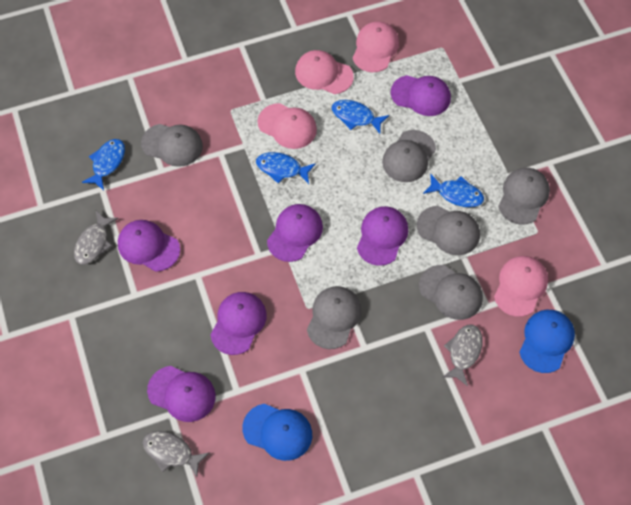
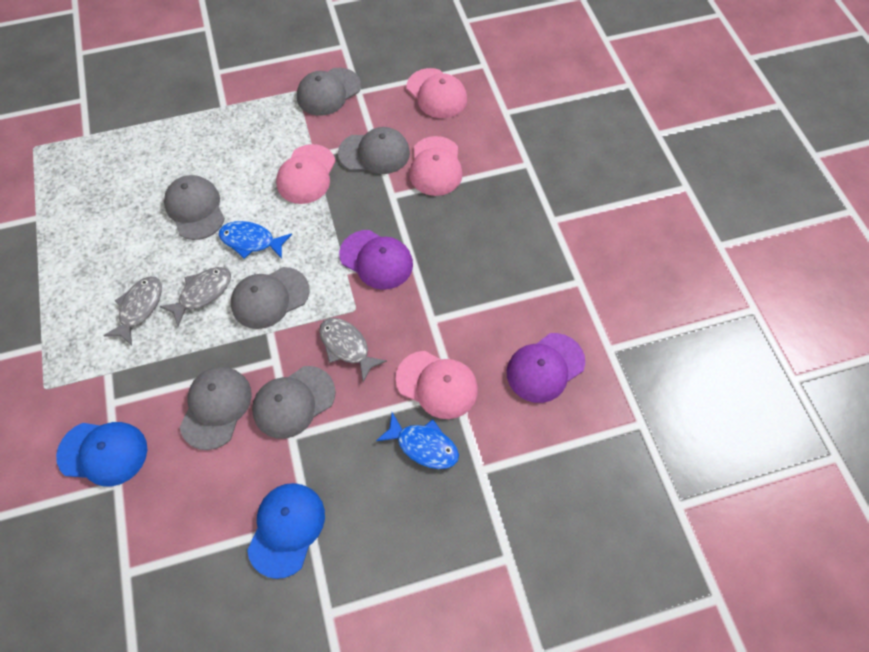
blue fish: 4 -> 2
purple cap: 6 -> 2

